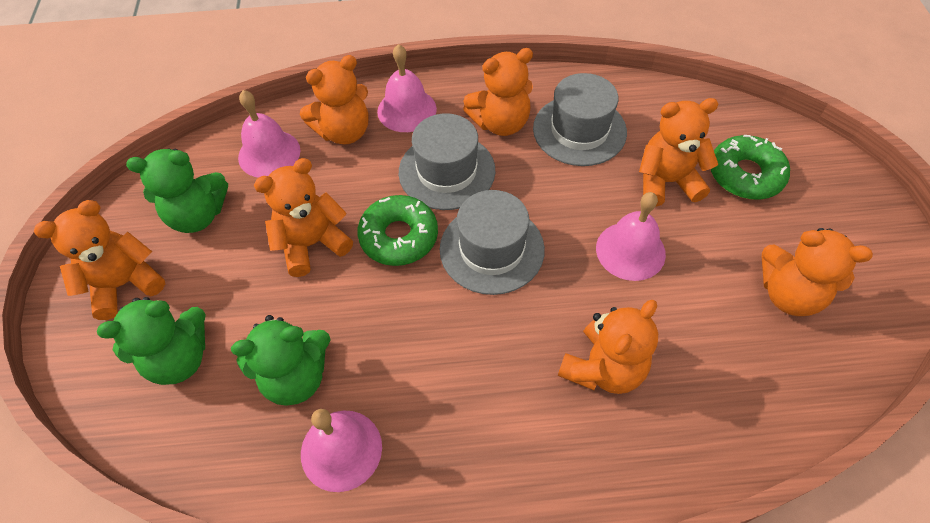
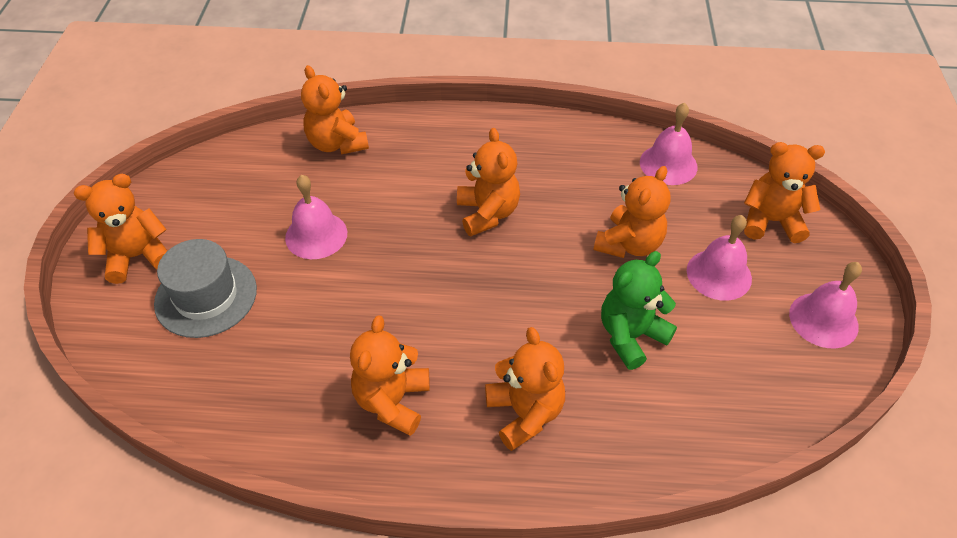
green donut: 2 -> 0
green teddy bear: 3 -> 1
grey hat: 3 -> 1

